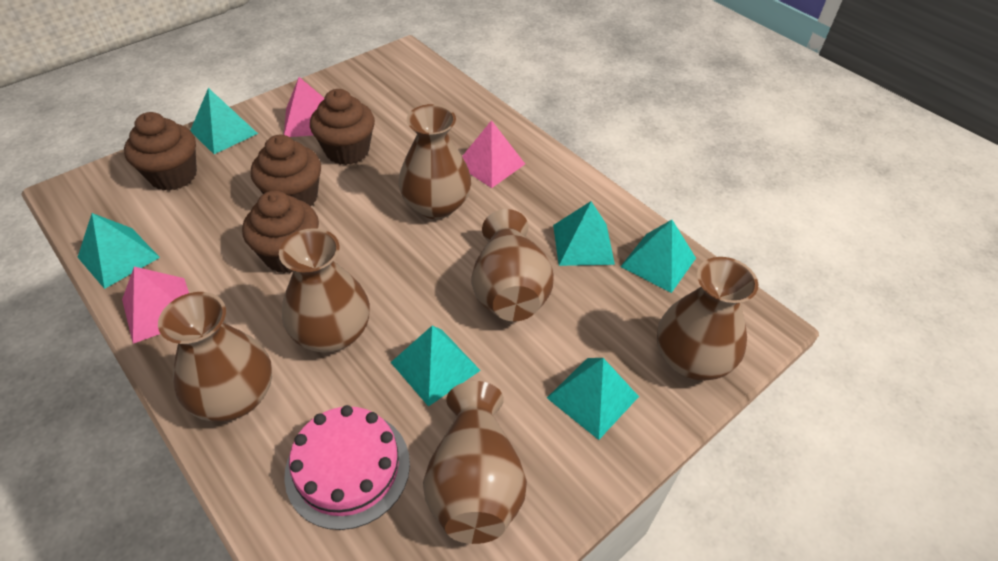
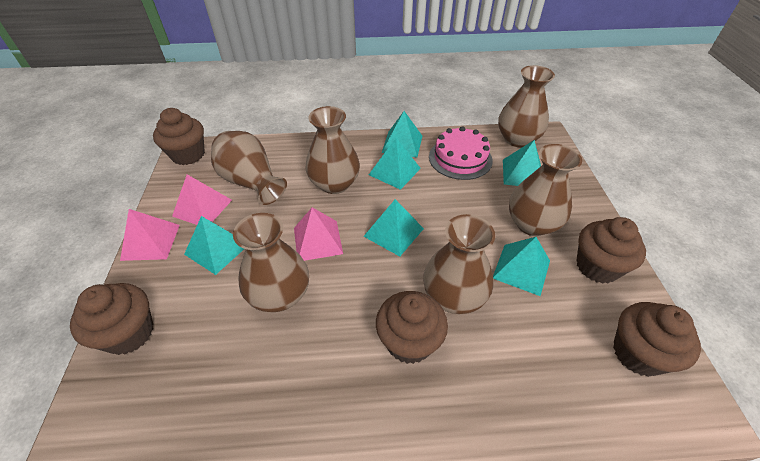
brown cupcake: 4 -> 5

